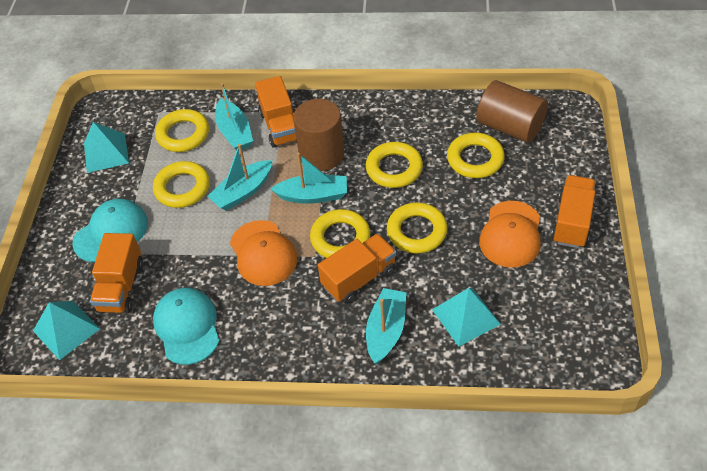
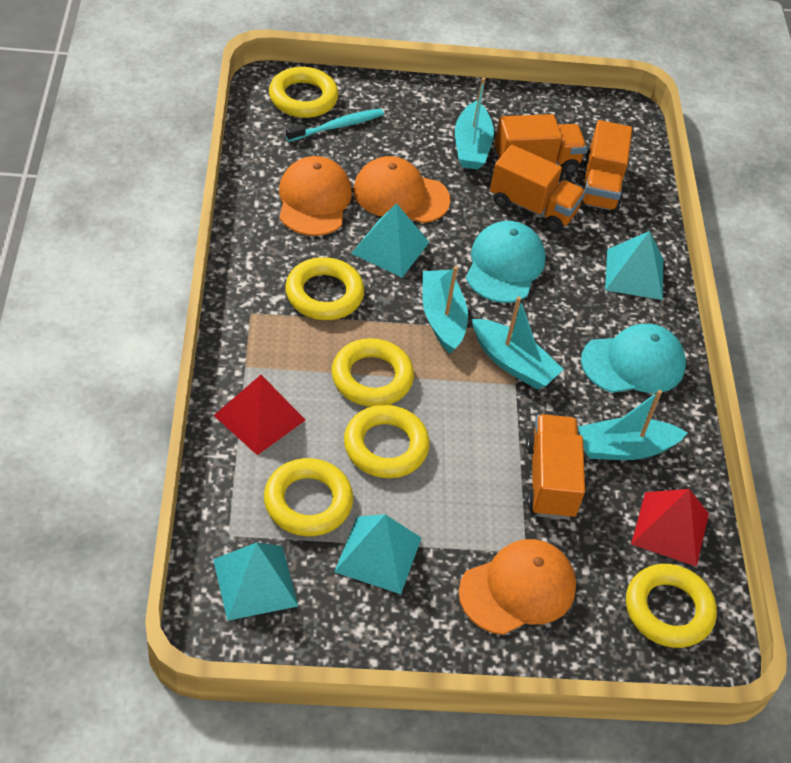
brown cylinder: 2 -> 0
orange cap: 2 -> 3
red pyramid: 0 -> 2
turquoise pyramid: 3 -> 4
turquoise toothbrush: 0 -> 1

